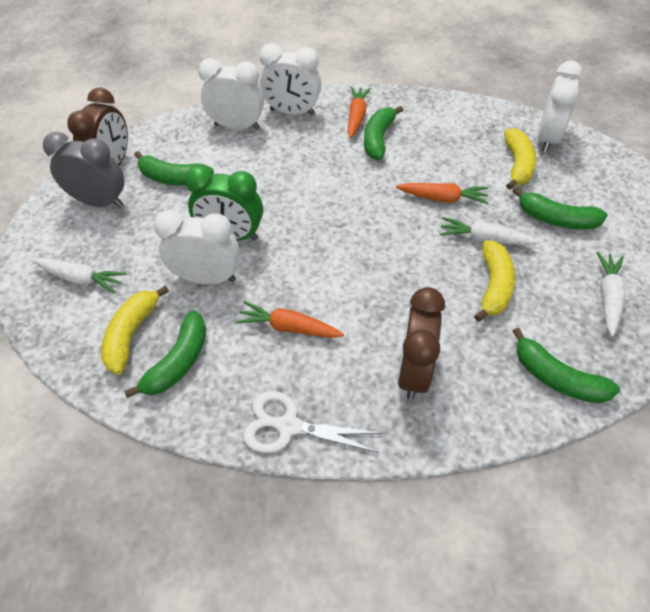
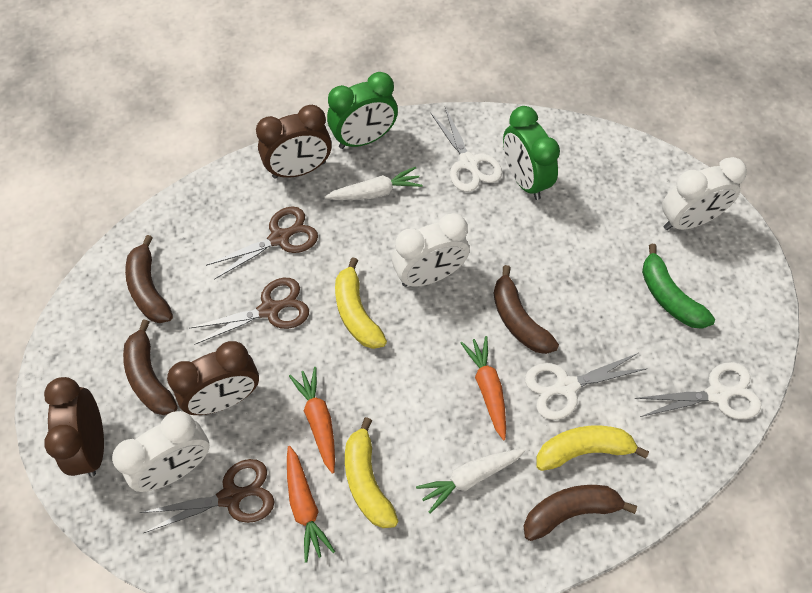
brown banana: 0 -> 4
brown clock: 2 -> 3
brown scissors: 0 -> 3
green banana: 5 -> 1
green clock: 1 -> 2
grey clock: 1 -> 0
white carrot: 3 -> 2
white clock: 4 -> 3
white scissors: 1 -> 3

